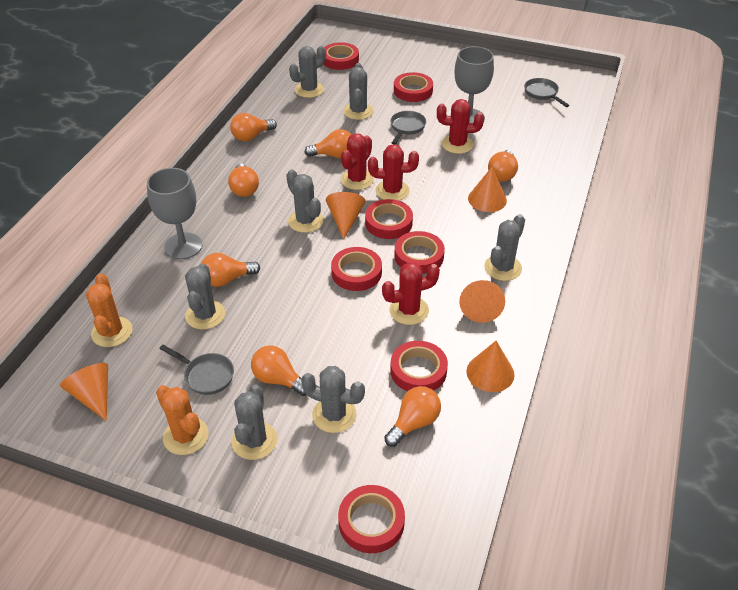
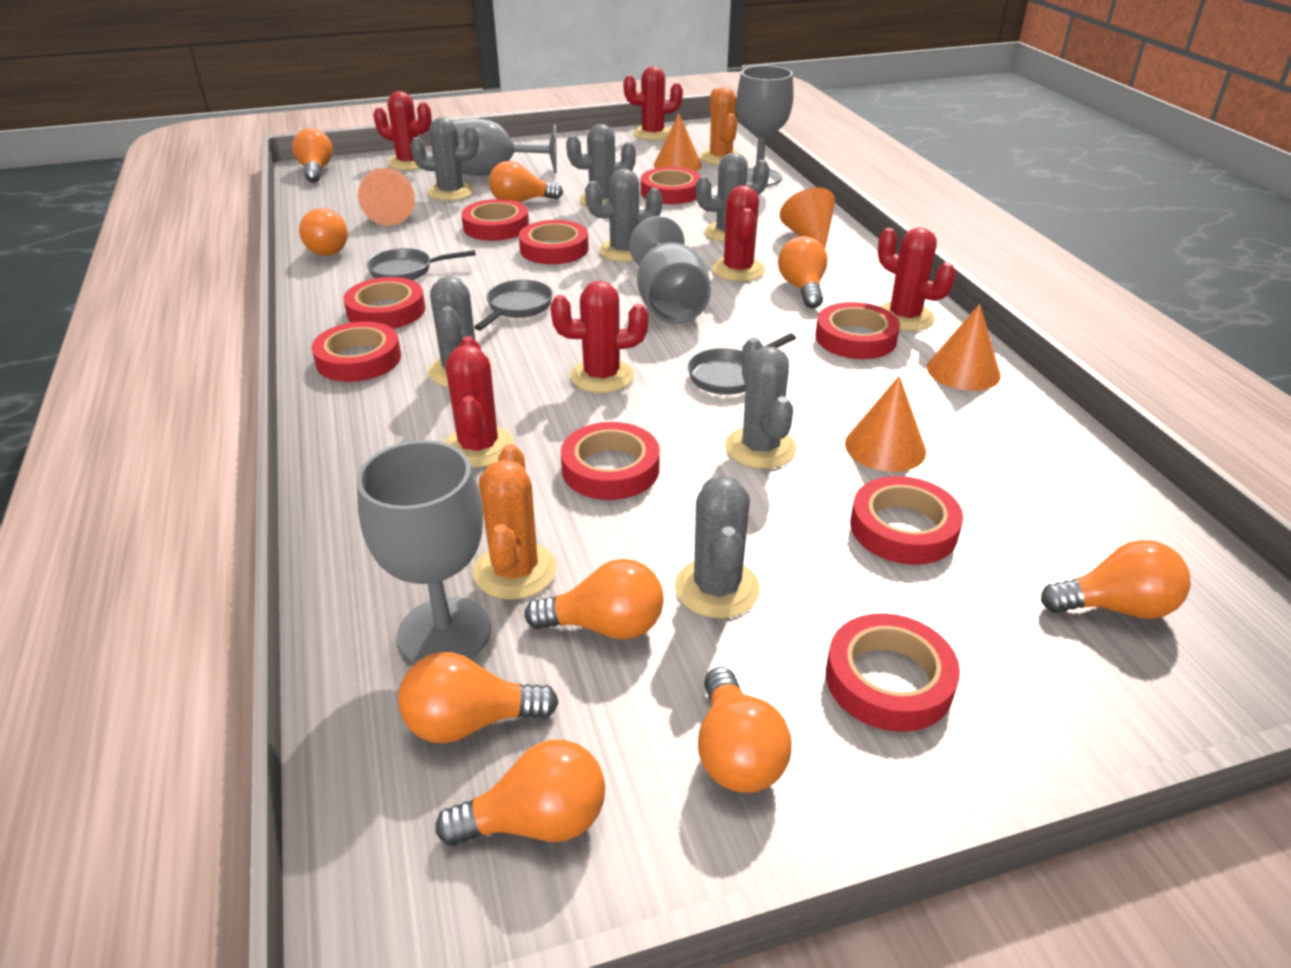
grey goblet: 2 -> 4
orange light bulb: 7 -> 9
red cactus: 4 -> 6
red tape: 7 -> 9

